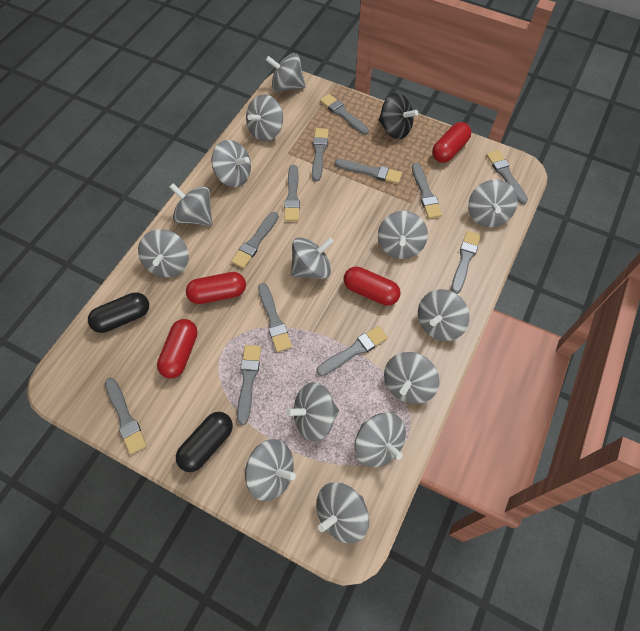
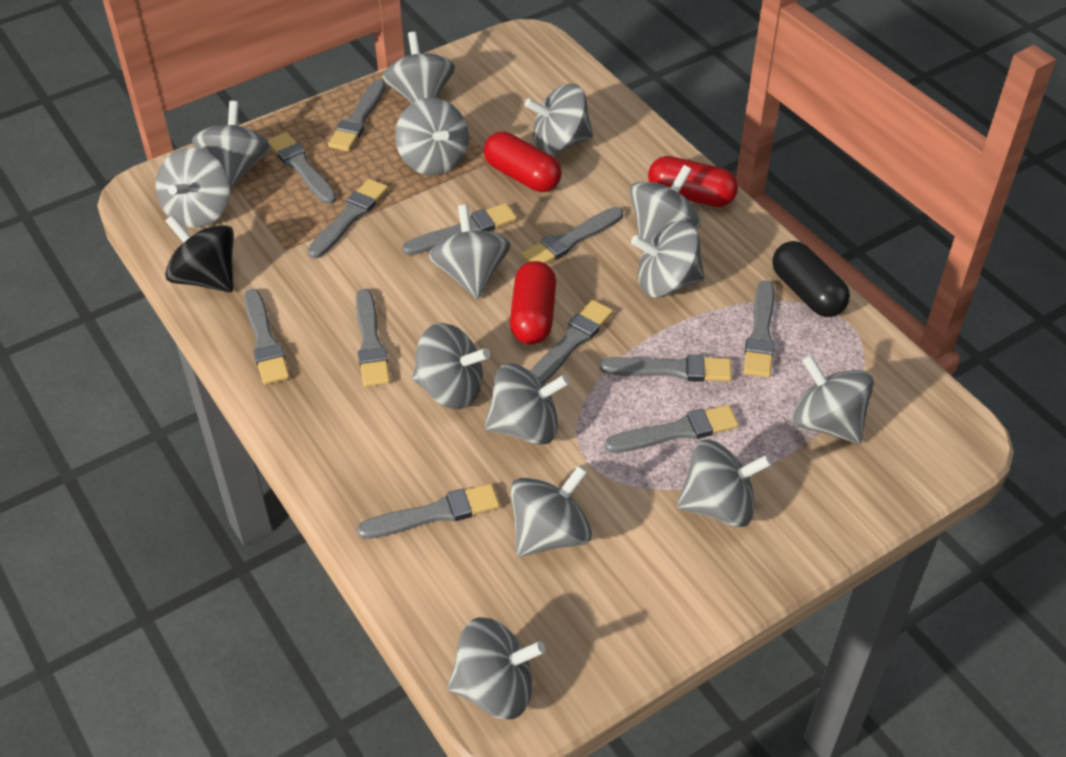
black capsule: 2 -> 1
red capsule: 4 -> 3

